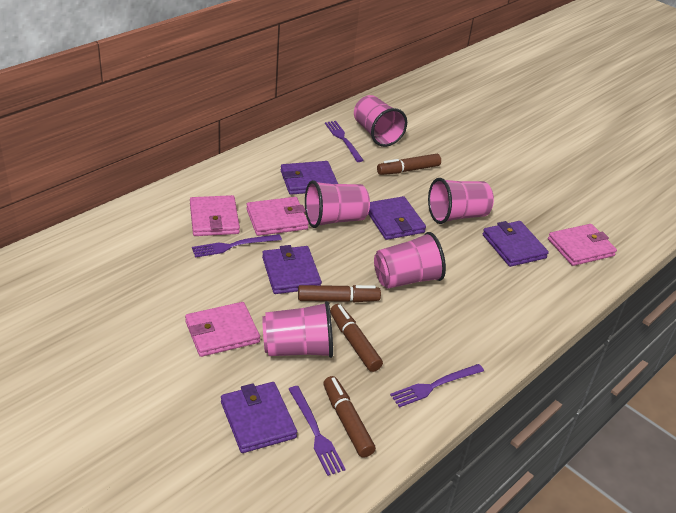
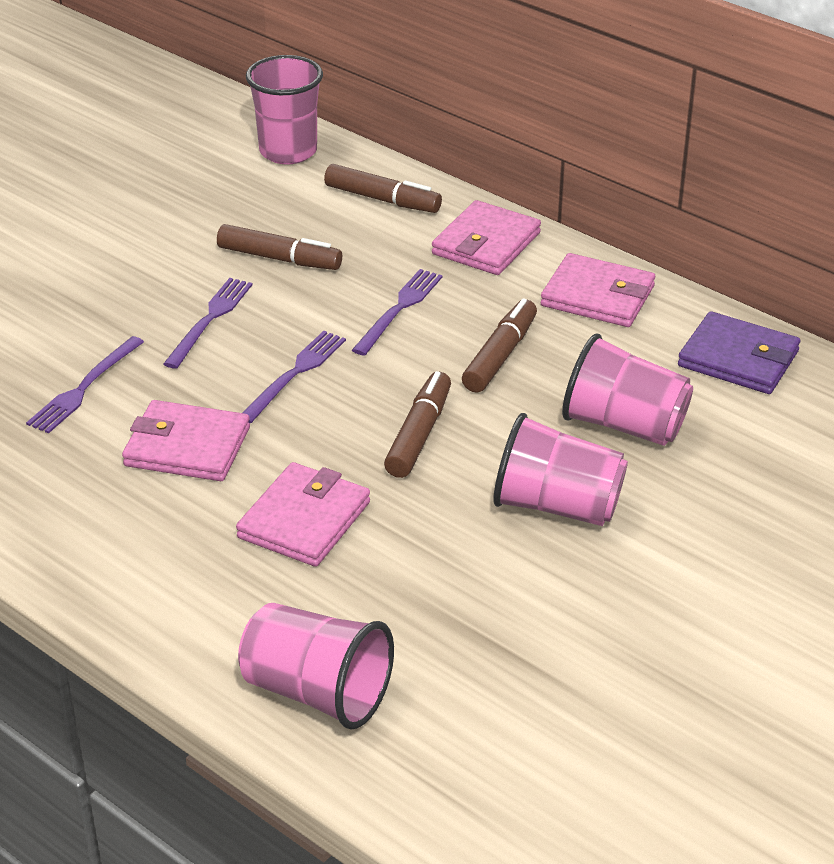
pink cup: 5 -> 4
purple wallet: 5 -> 1

